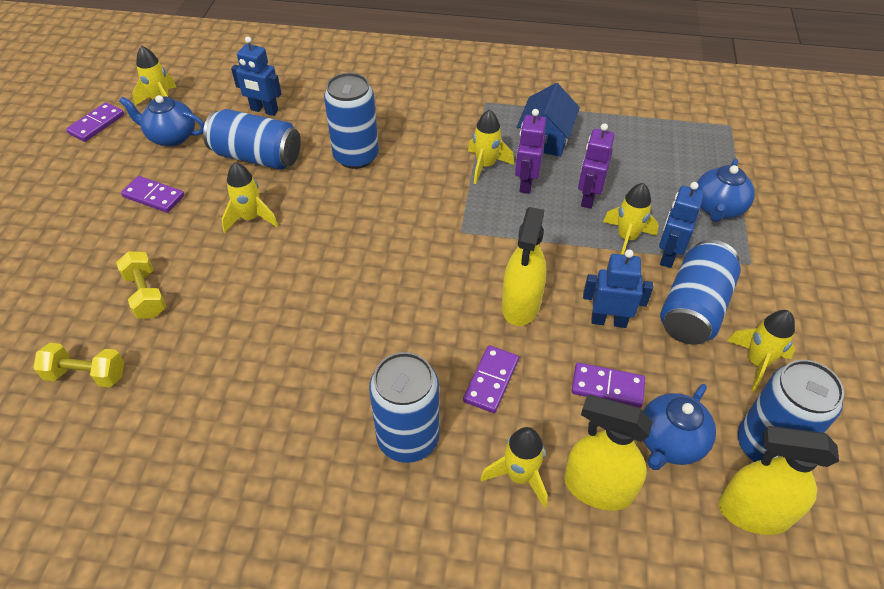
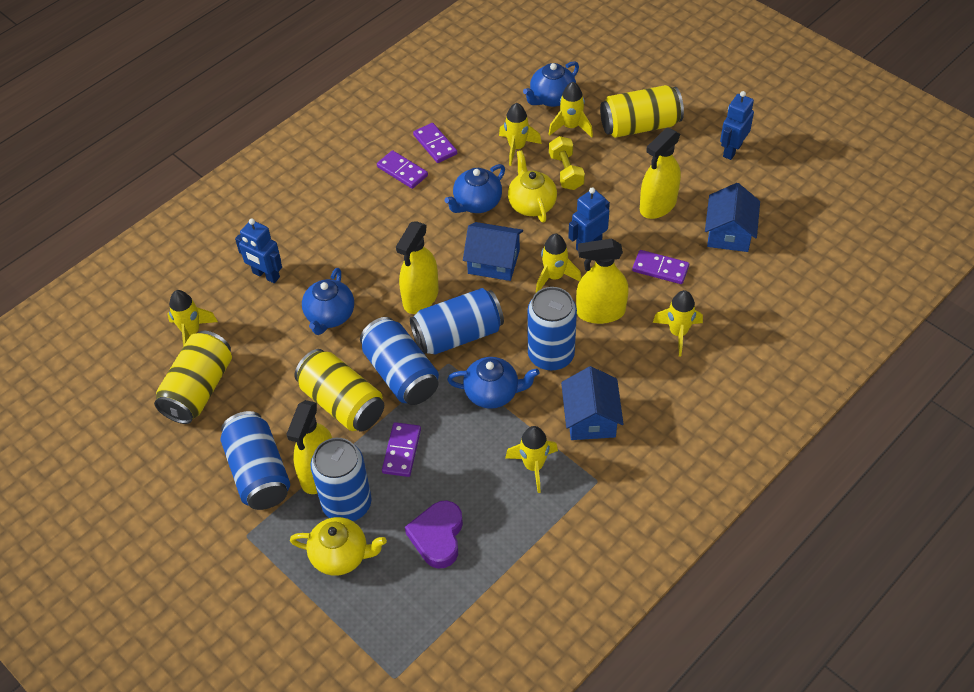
blue house: 1 -> 3
blue teapot: 3 -> 4
purple heart: 0 -> 1
purple robot: 2 -> 0
yellow can: 0 -> 3
yellow dumbbell: 2 -> 1
yellow spray bottle: 3 -> 4
yellow teapot: 0 -> 2

